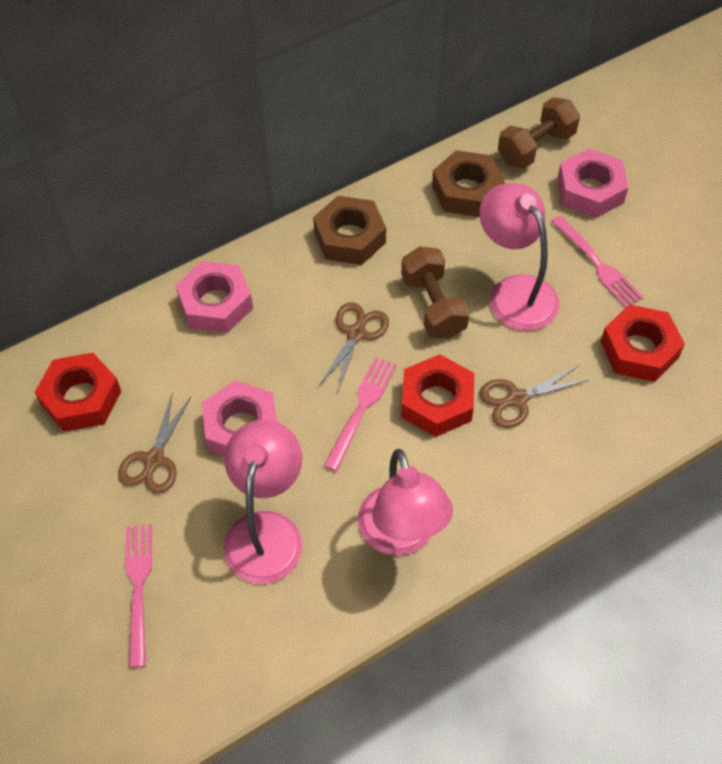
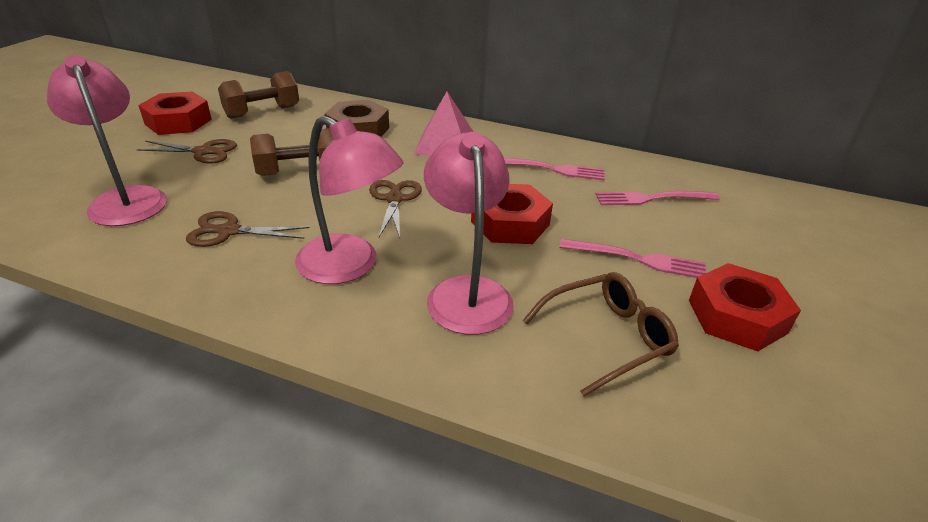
brown glasses: 0 -> 1
brown nut: 2 -> 1
pink nut: 3 -> 0
pink pyramid: 0 -> 1

